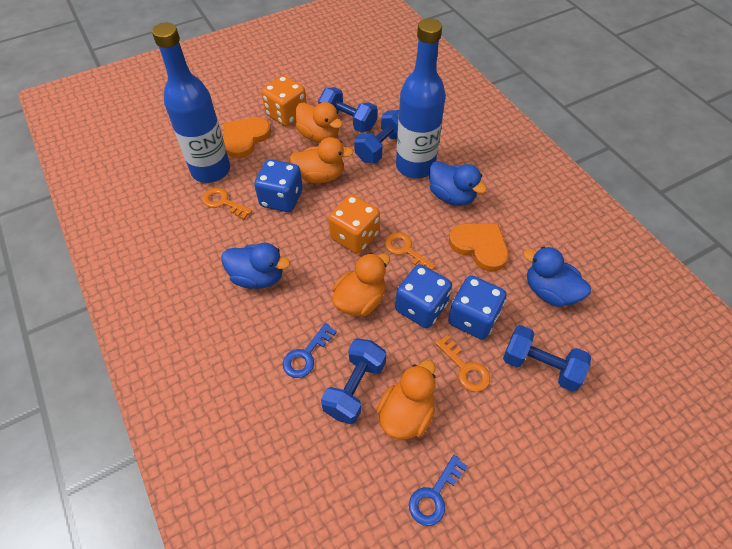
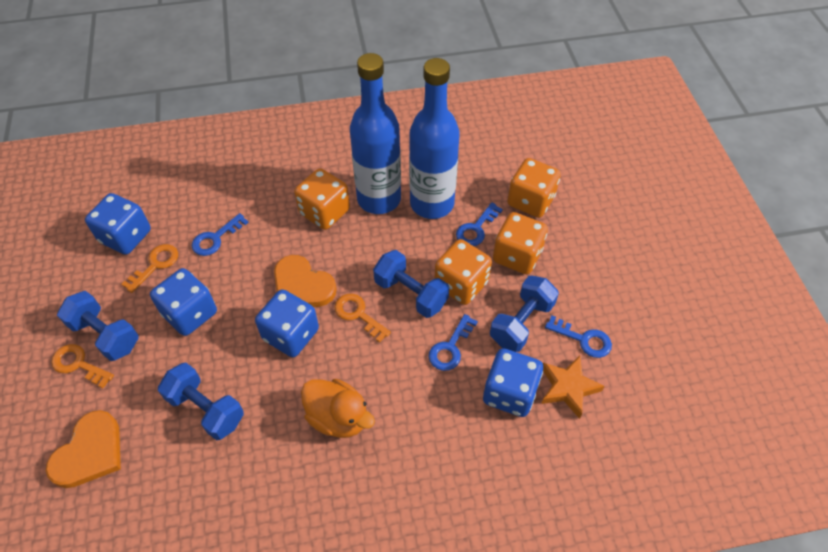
blue dice: 3 -> 4
blue duck: 3 -> 0
blue key: 2 -> 4
orange dice: 2 -> 4
orange duck: 4 -> 1
orange star: 0 -> 1

